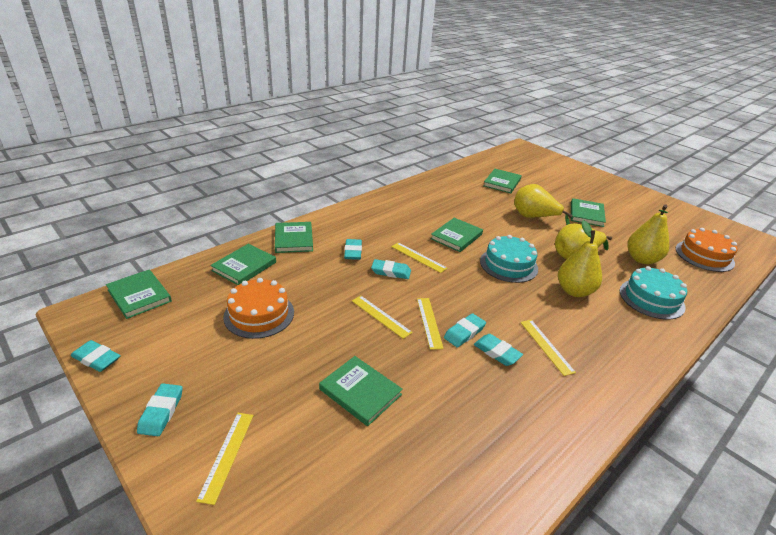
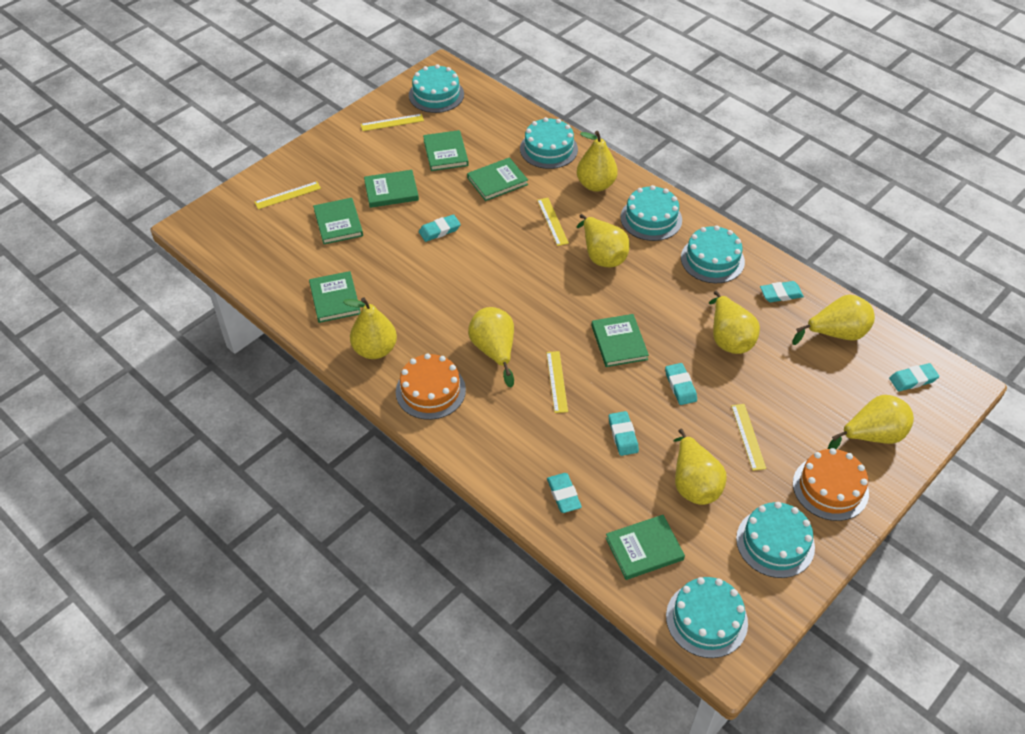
turquoise cake: 2 -> 6
yellow pear: 4 -> 8

